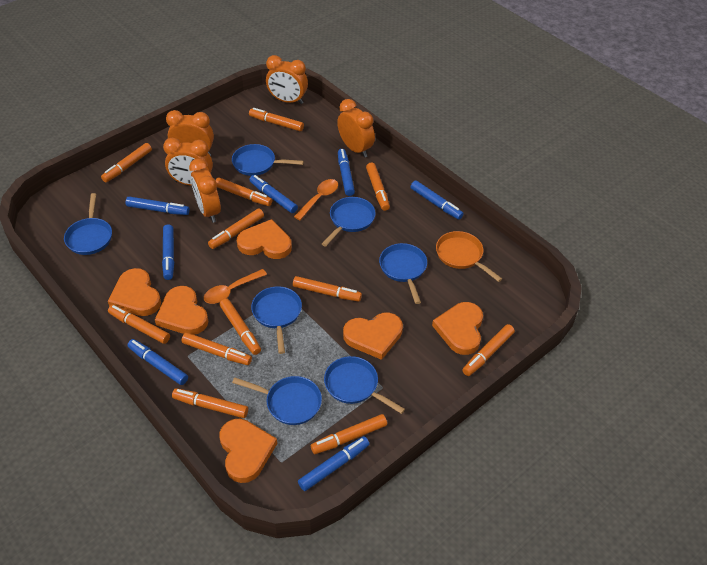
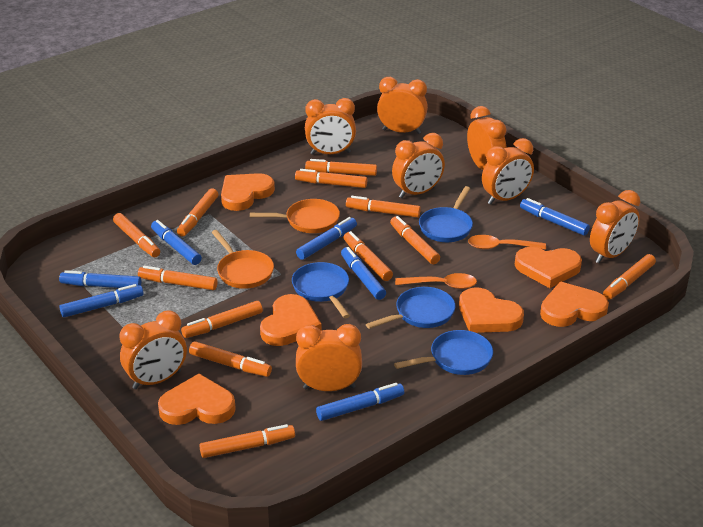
blue pan: 7 -> 4
orange clock: 5 -> 8
orange pan: 1 -> 2

